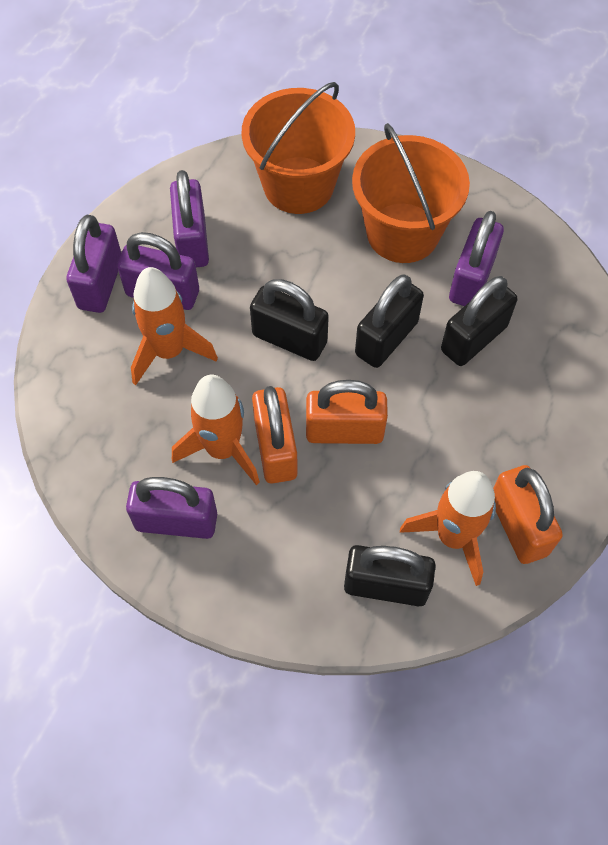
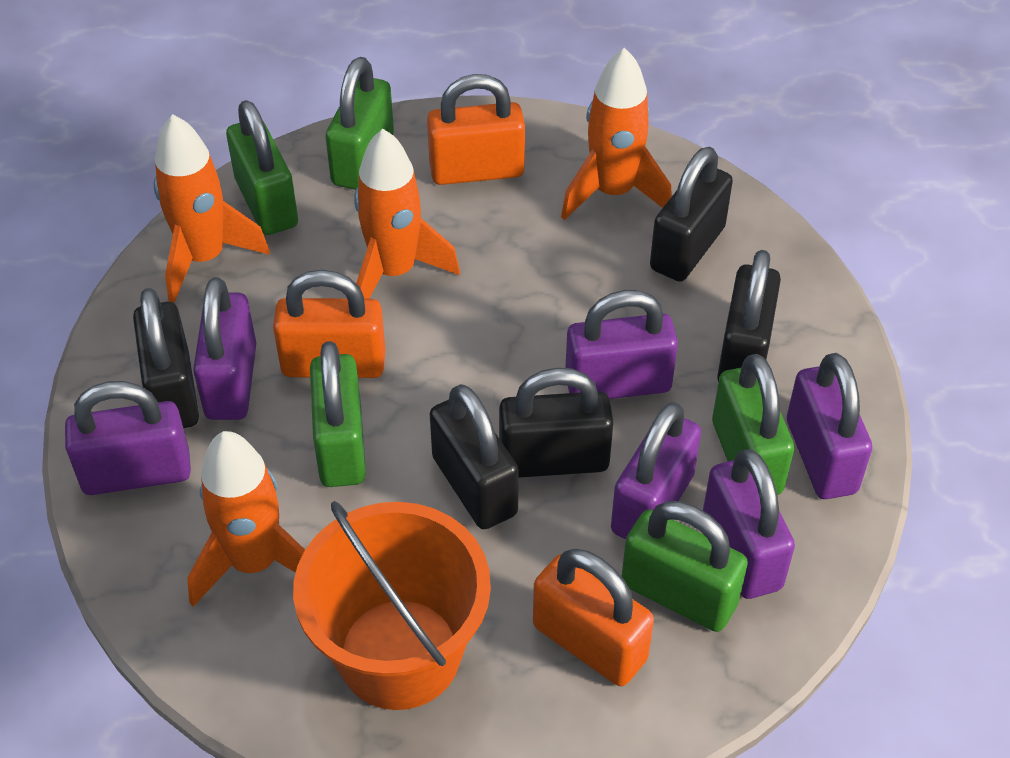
black padlock: 4 -> 5
green padlock: 0 -> 5
orange bucket: 2 -> 1
orange rocket: 3 -> 4
purple padlock: 5 -> 6

